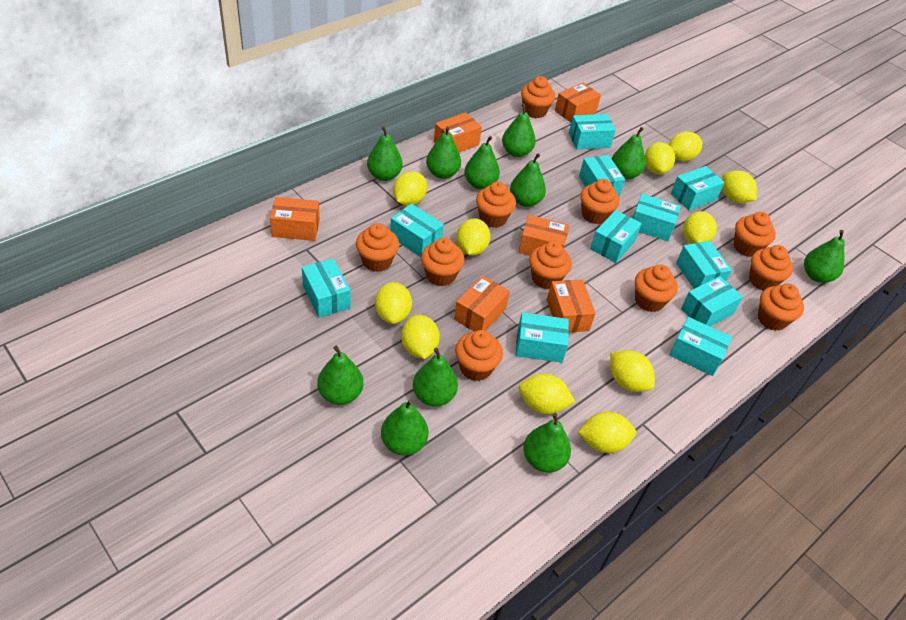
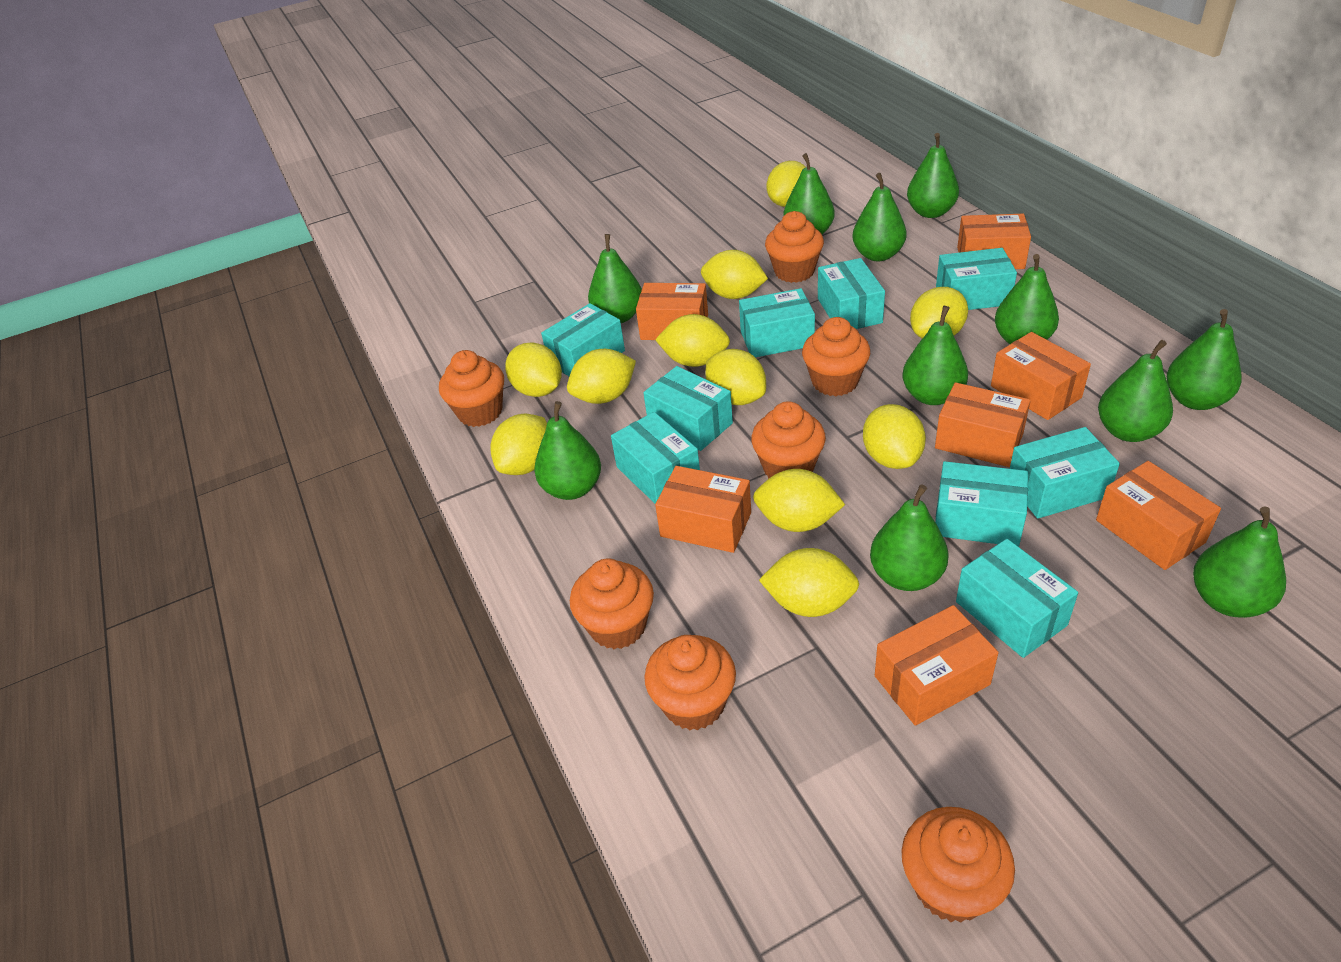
orange box: 6 -> 7
orange cupcake: 11 -> 7
turquoise box: 11 -> 9

